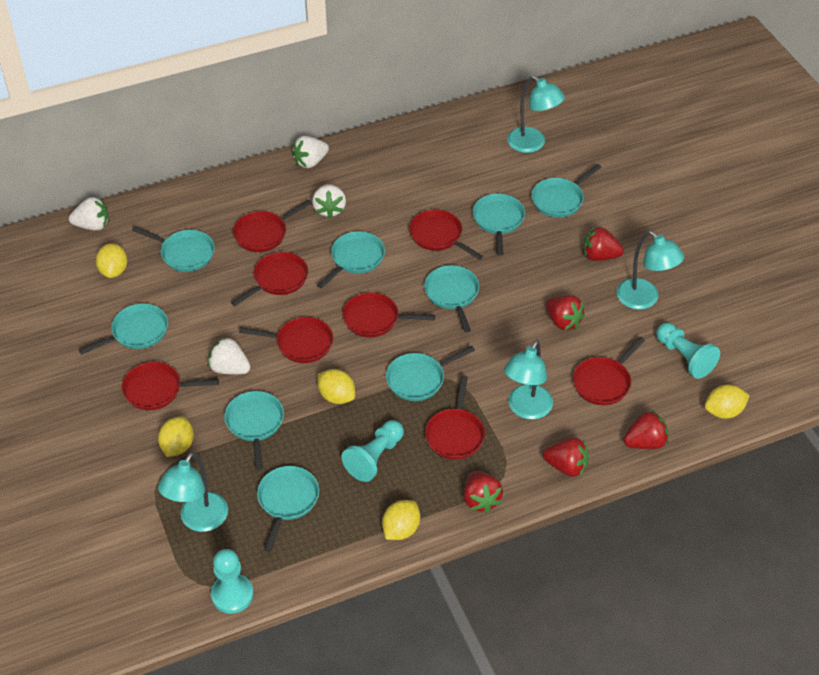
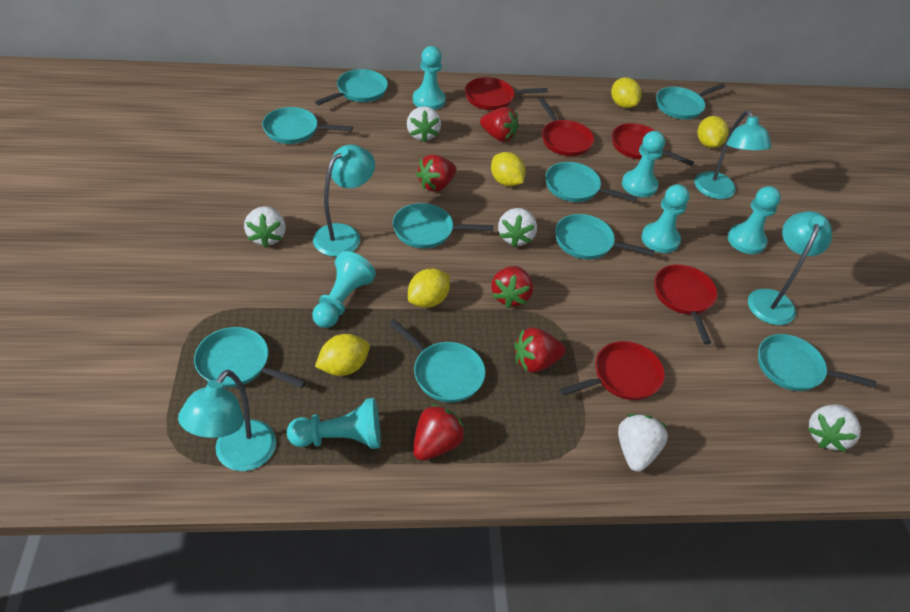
red pan: 8 -> 5
turquoise pawn: 3 -> 6
white strawberry: 4 -> 5

